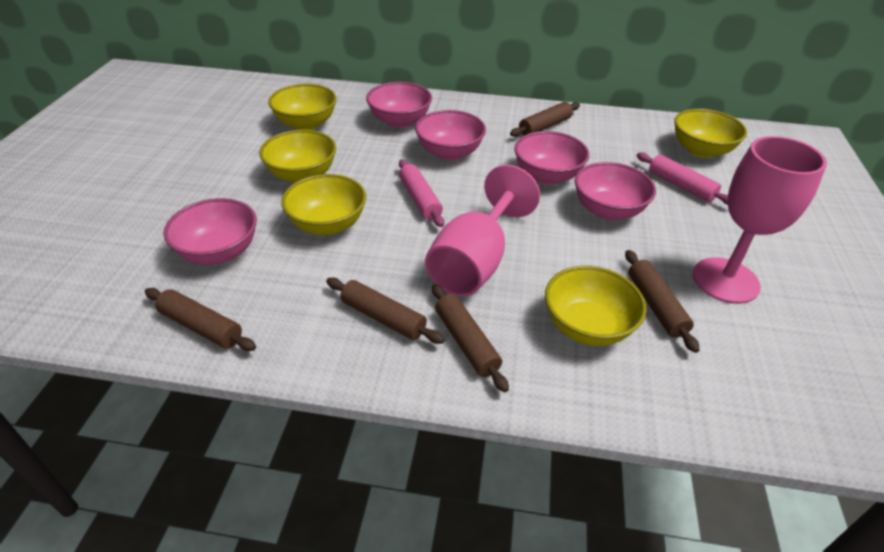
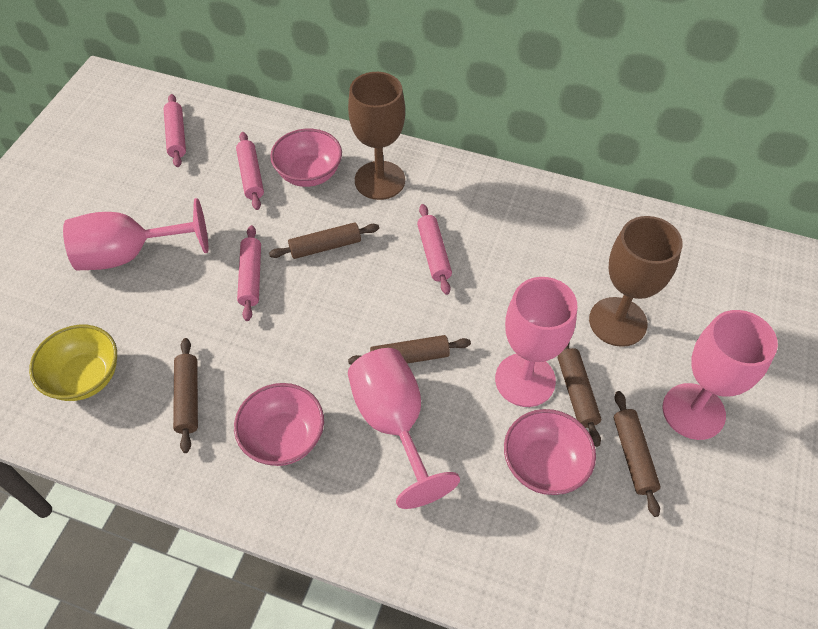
brown goblet: 0 -> 2
pink bowl: 5 -> 3
pink goblet: 2 -> 4
pink rolling pin: 2 -> 4
yellow bowl: 5 -> 1

